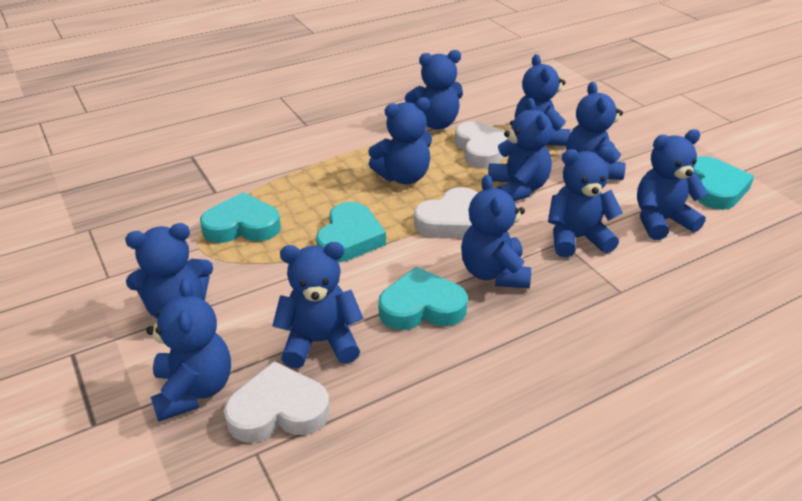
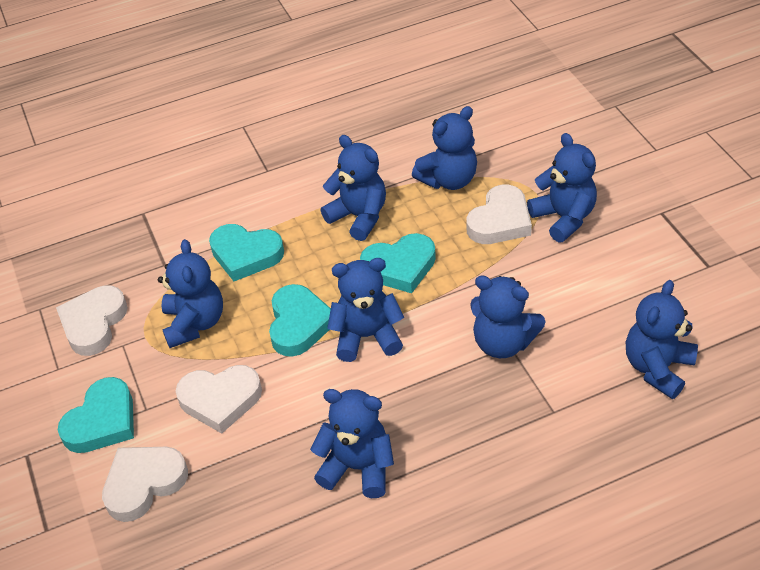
blue teddy bear: 11 -> 8
white heart: 3 -> 4

